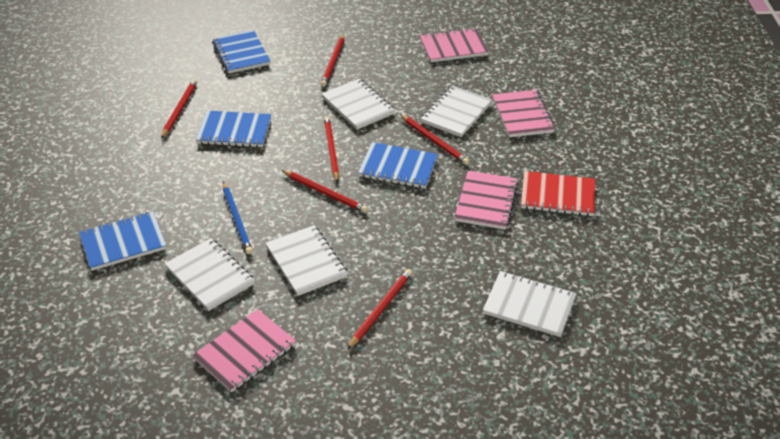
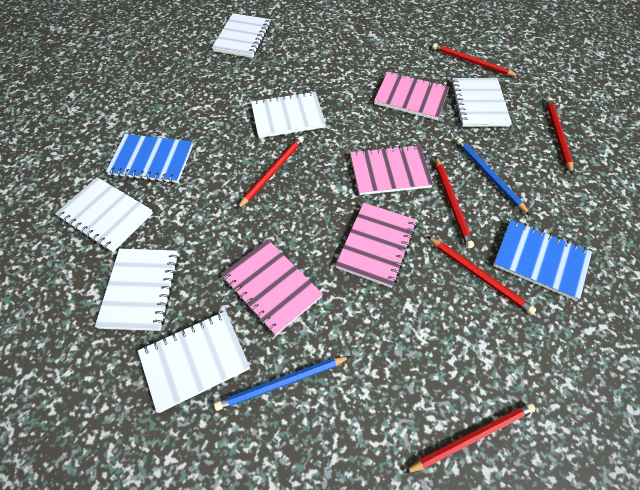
blue notebook: 4 -> 2
blue pencil: 1 -> 2
red notebook: 1 -> 0
white notebook: 5 -> 6

